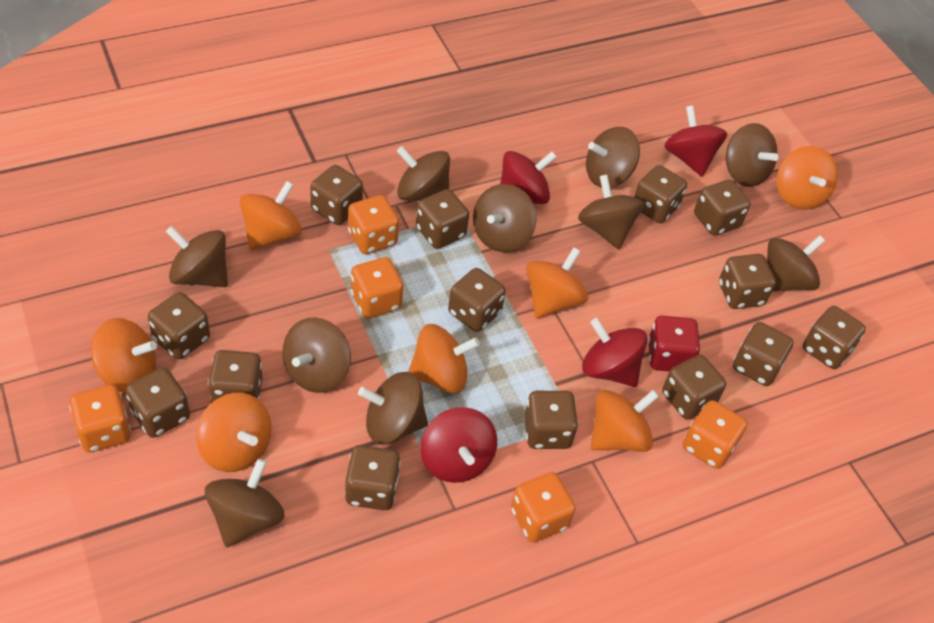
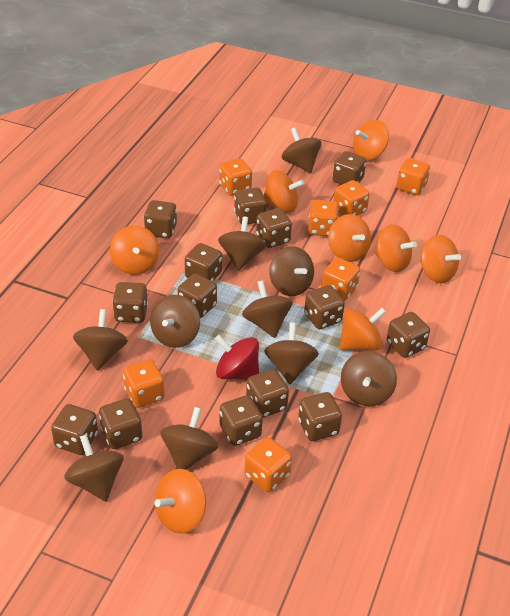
orange dice: 5 -> 7
orange spinning top: 7 -> 8
red dice: 1 -> 0
red spinning top: 4 -> 1

